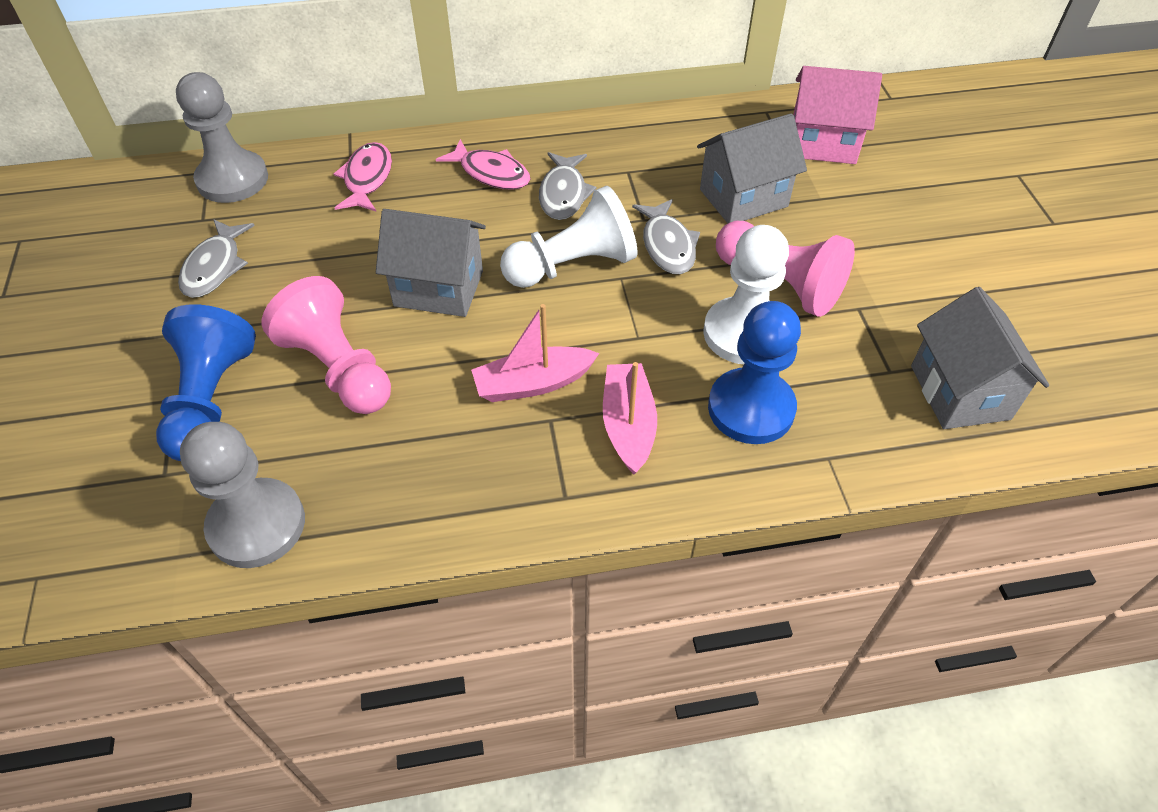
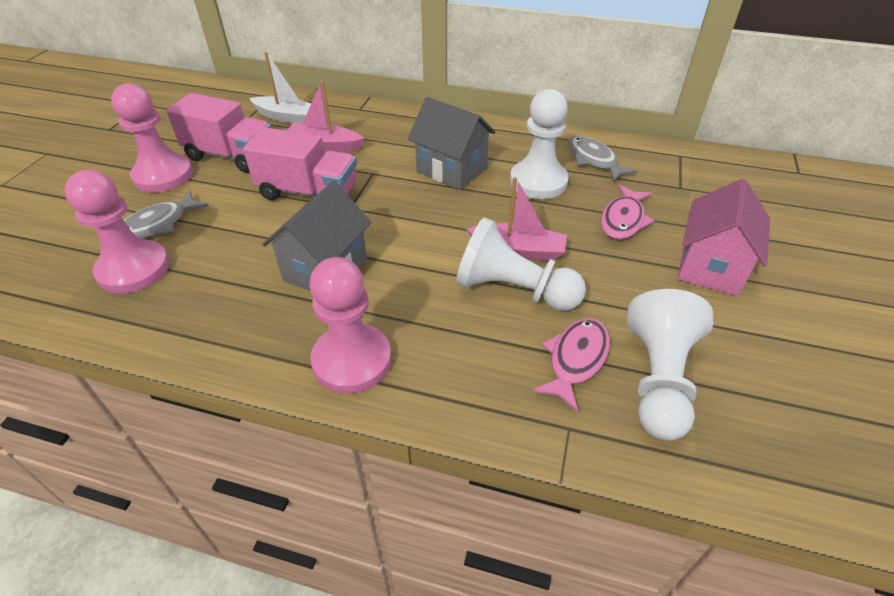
blue pawn: 2 -> 0
grey fish: 3 -> 2
grey house: 3 -> 2
grey pawn: 2 -> 0
pink pawn: 2 -> 3
pink truck: 0 -> 2
white boat: 0 -> 1
white pawn: 2 -> 3

